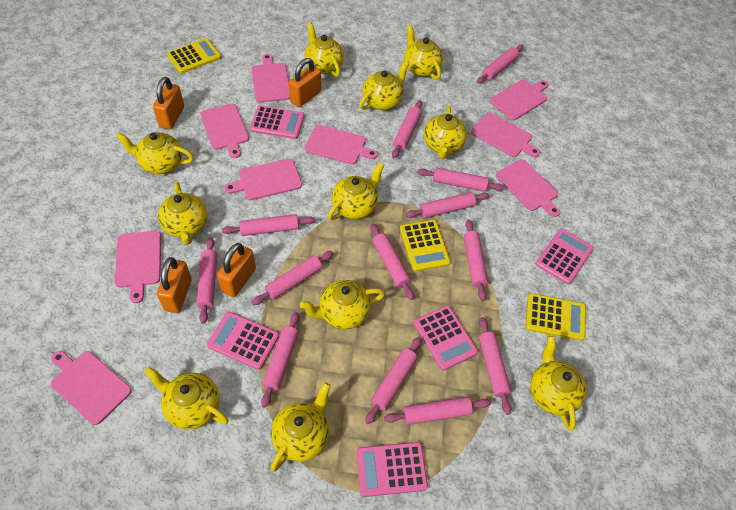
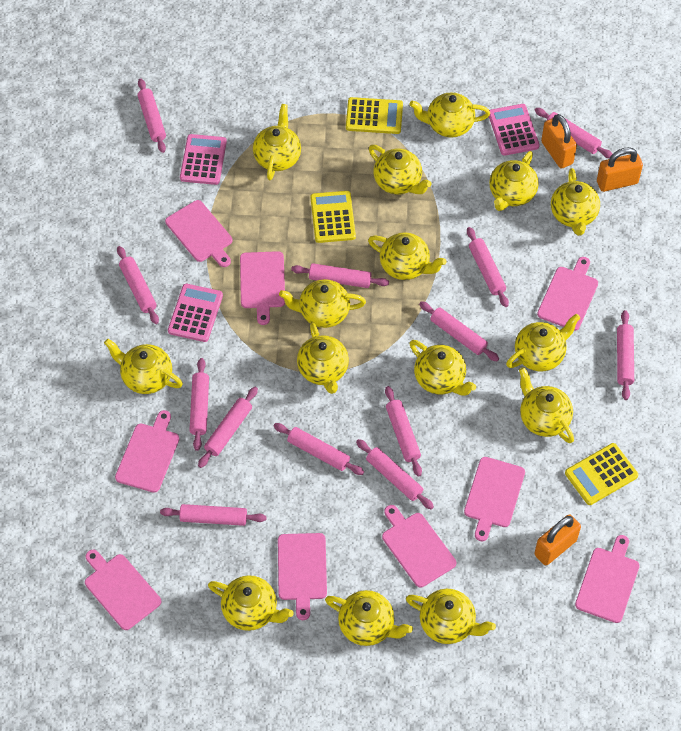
orange padlock: 4 -> 3
pink calculator: 5 -> 3
yellow teapot: 11 -> 15

